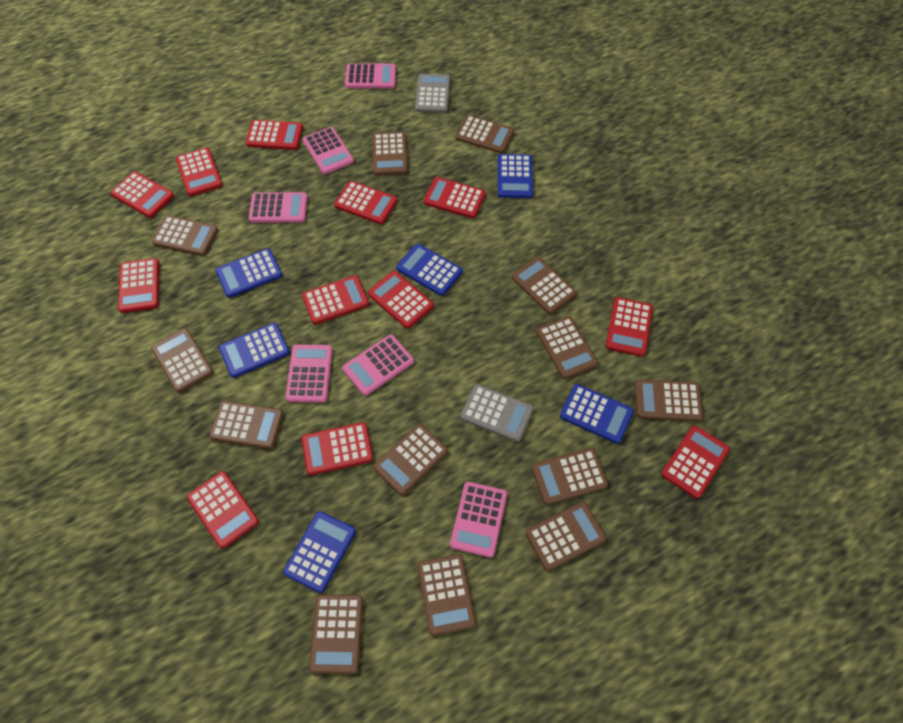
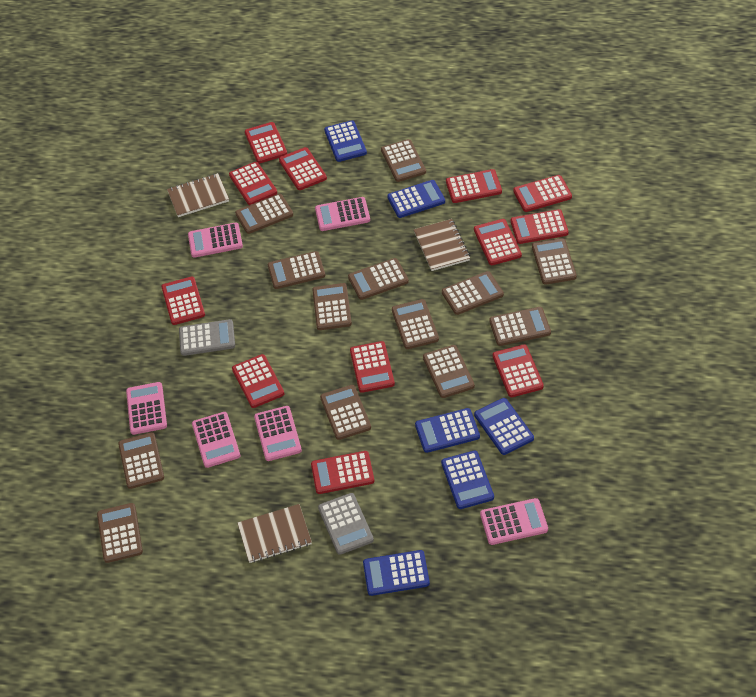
brown notebook: 0 -> 3

